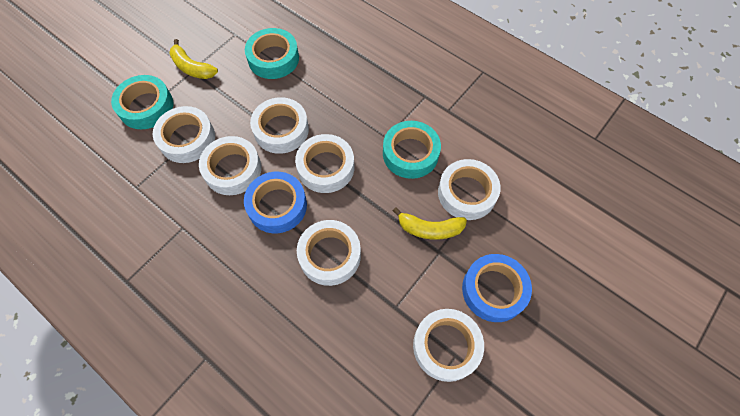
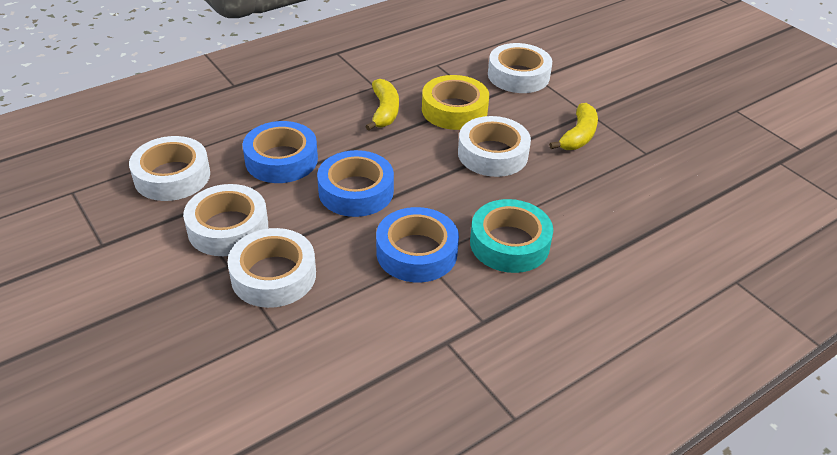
blue tape: 2 -> 3
turquoise tape: 3 -> 1
white tape: 7 -> 5
yellow tape: 0 -> 1

